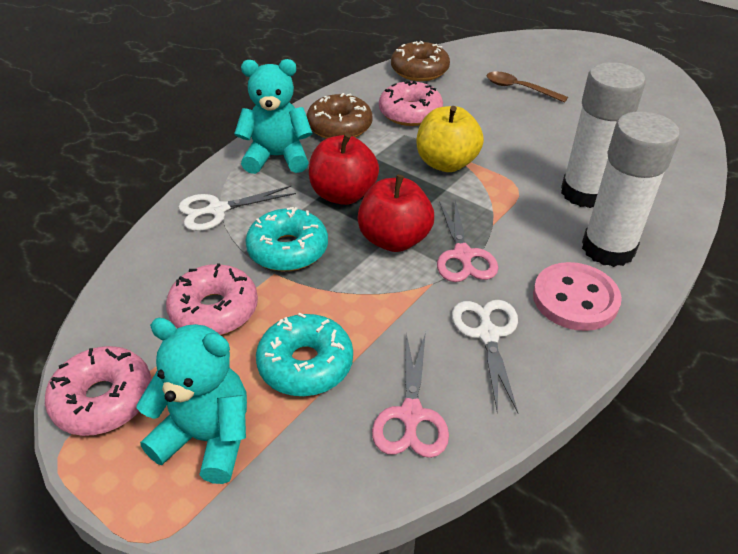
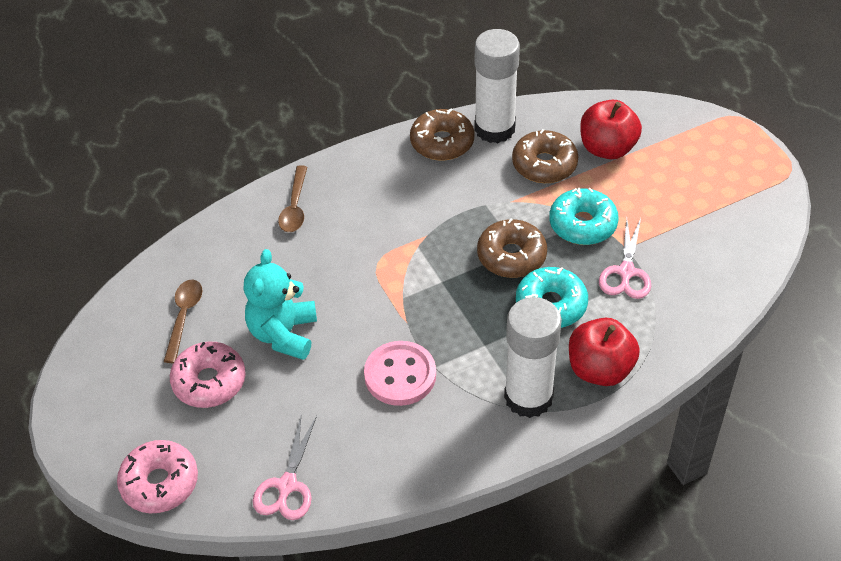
brown donut: 2 -> 3
brown spoon: 1 -> 2
pink donut: 3 -> 2
turquoise teddy bear: 2 -> 1
white scissors: 2 -> 0
yellow apple: 1 -> 0

